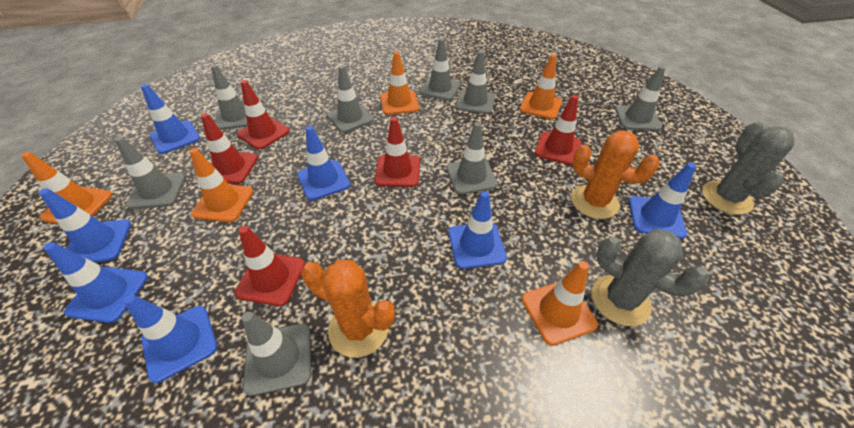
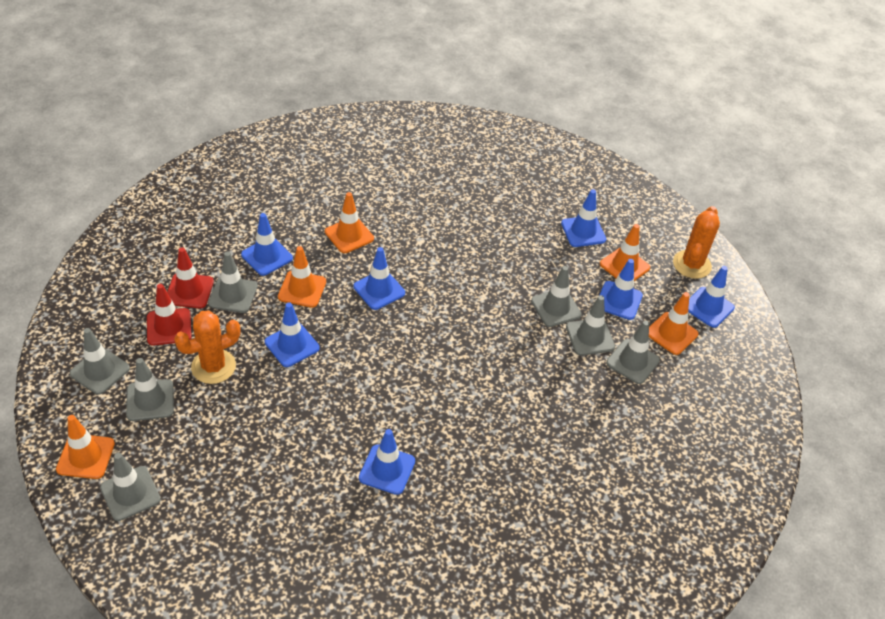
grey cactus: 2 -> 0
grey traffic cone: 8 -> 7
red traffic cone: 5 -> 2

